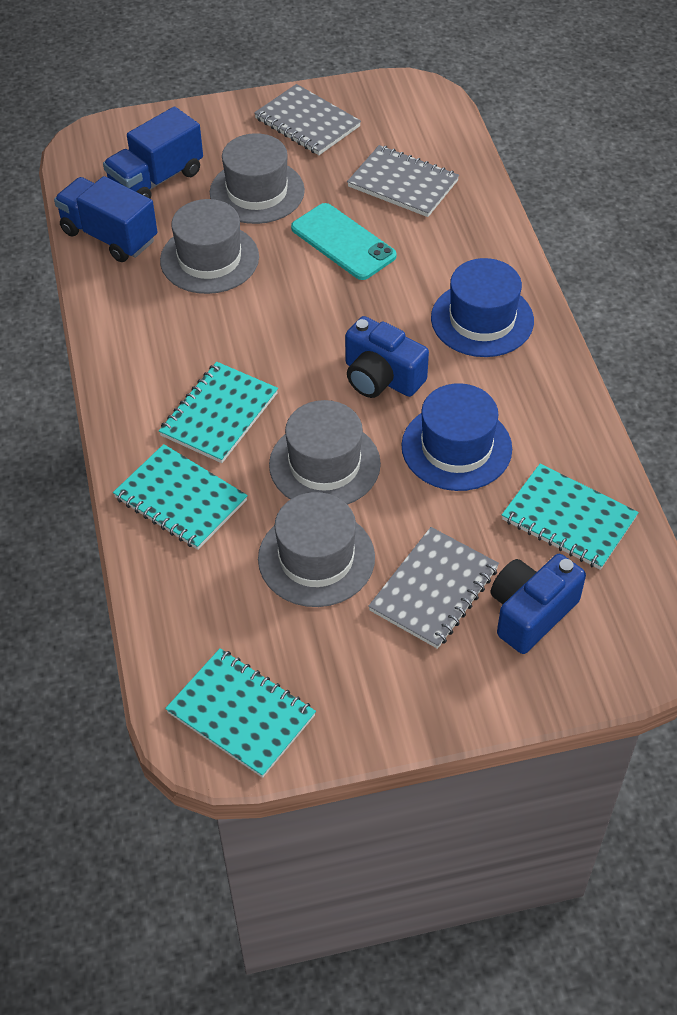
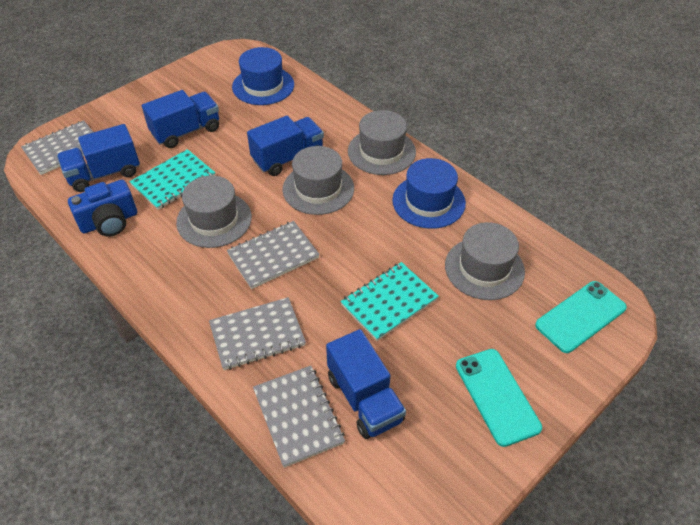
blue camera: 2 -> 1
blue truck: 2 -> 4
grey notebook: 3 -> 4
turquoise notebook: 4 -> 2
turquoise phone: 1 -> 2

